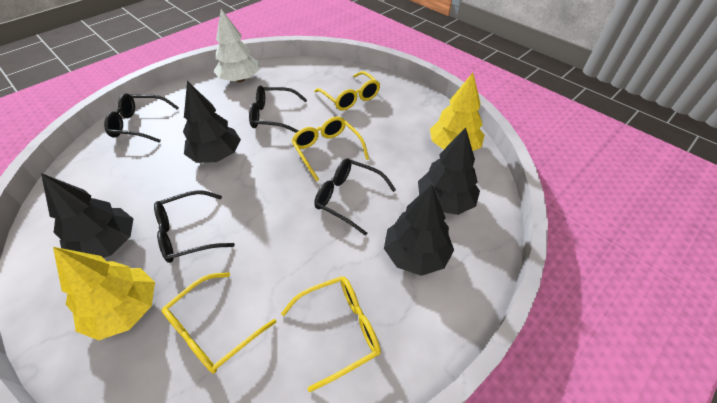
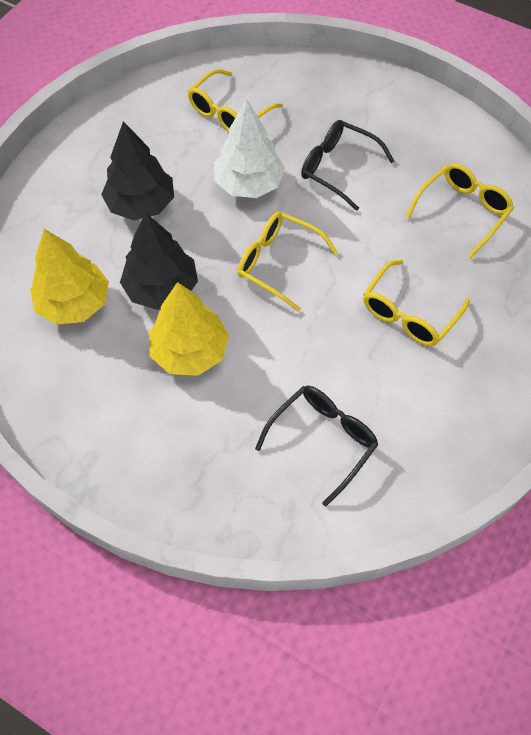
black glasses: 4 -> 2
black tree: 4 -> 2

